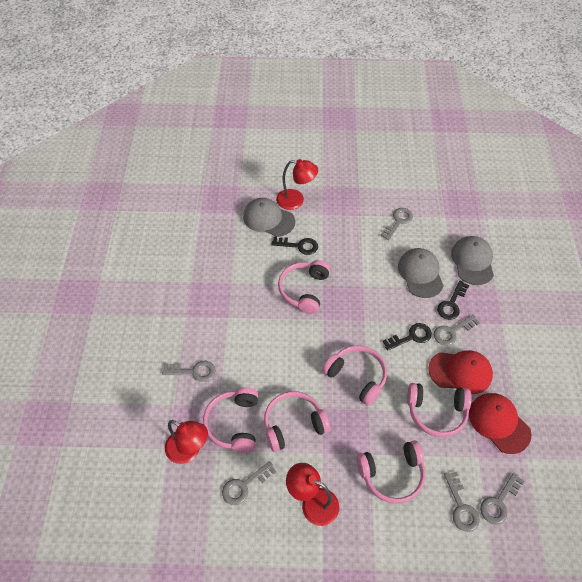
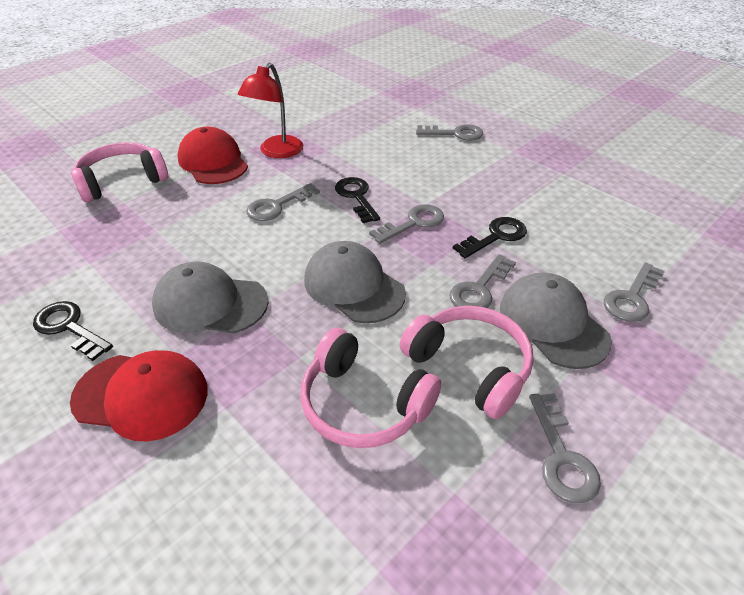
pink headphones: 6 -> 3
red lamp: 3 -> 1

